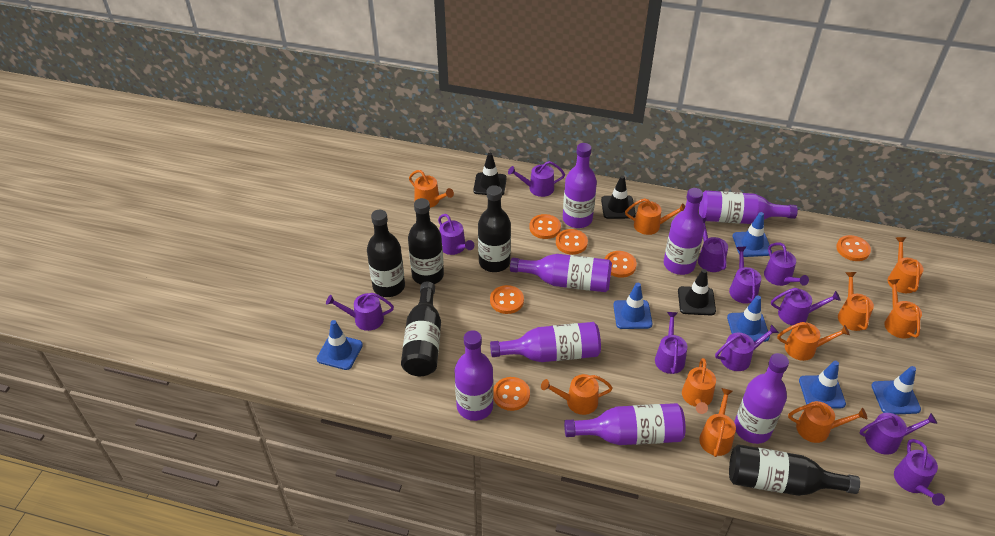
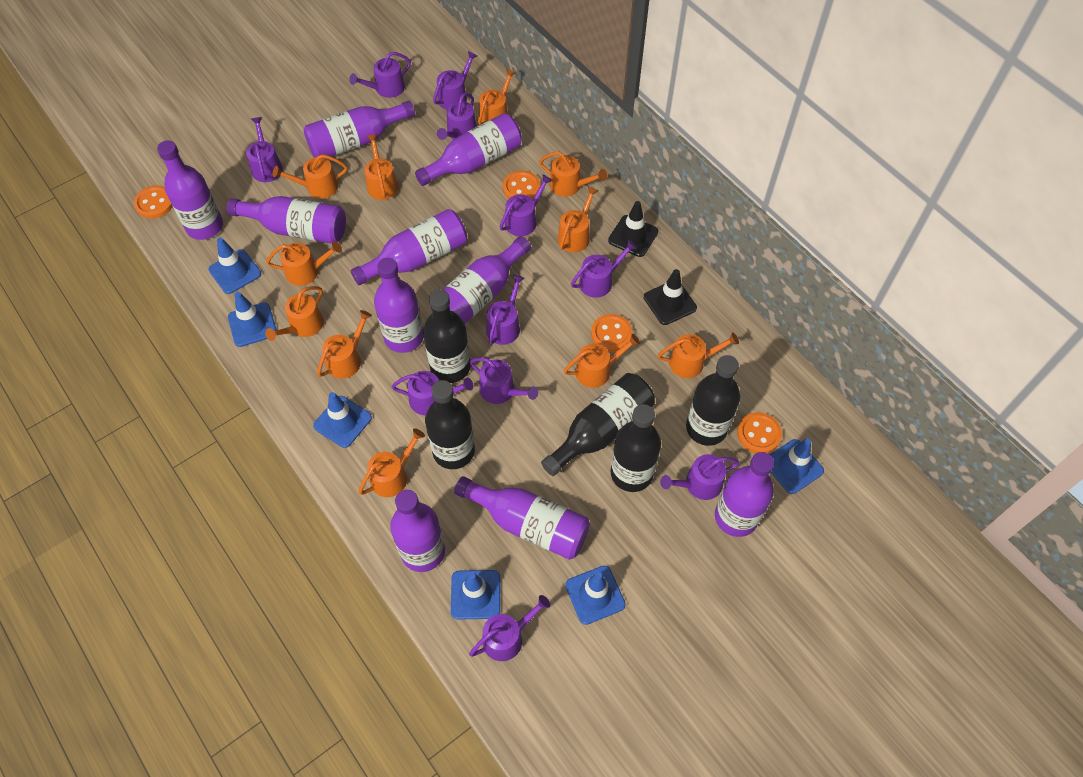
black traffic cone: 3 -> 2
orange button: 6 -> 4
orange watering can: 10 -> 11
purple bottle: 8 -> 10

